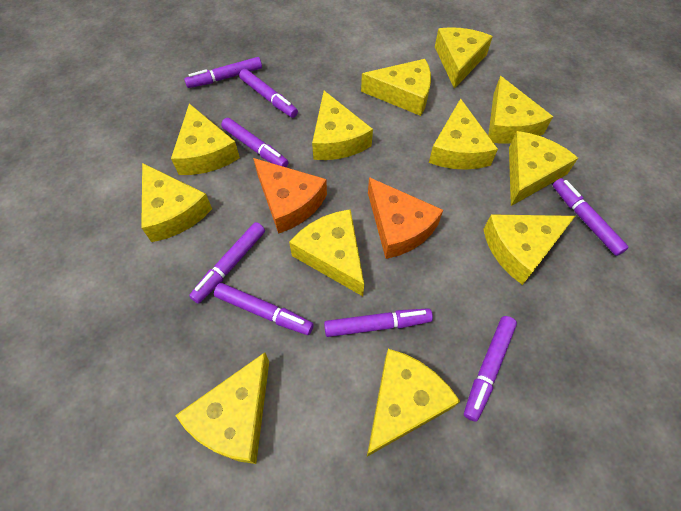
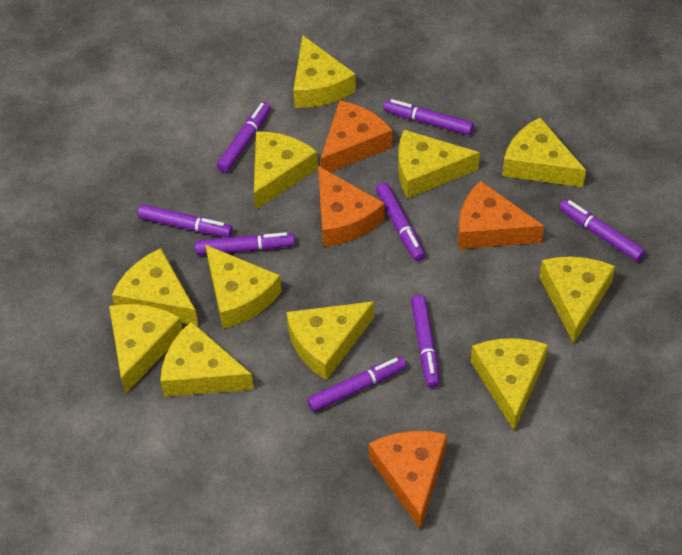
orange cheese: 2 -> 4
yellow cheese: 12 -> 11

